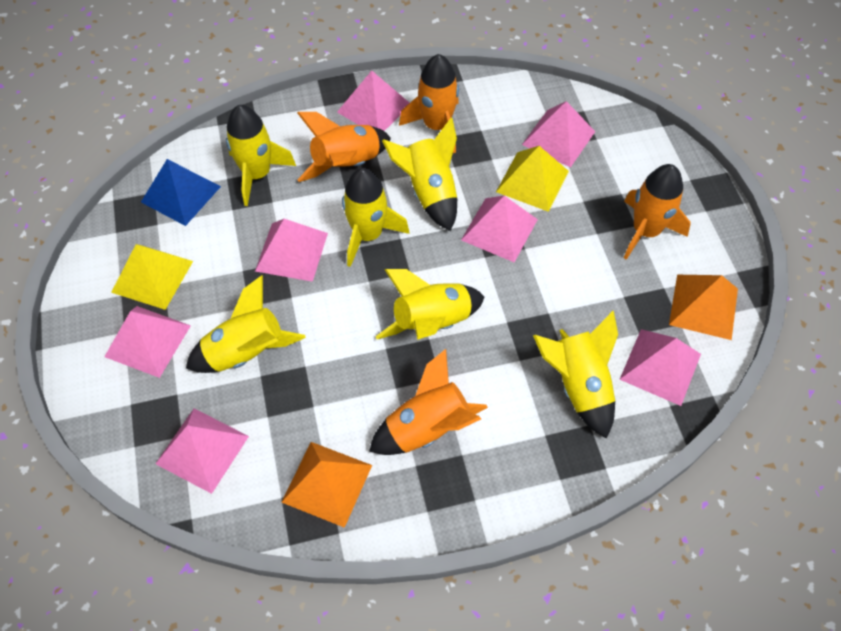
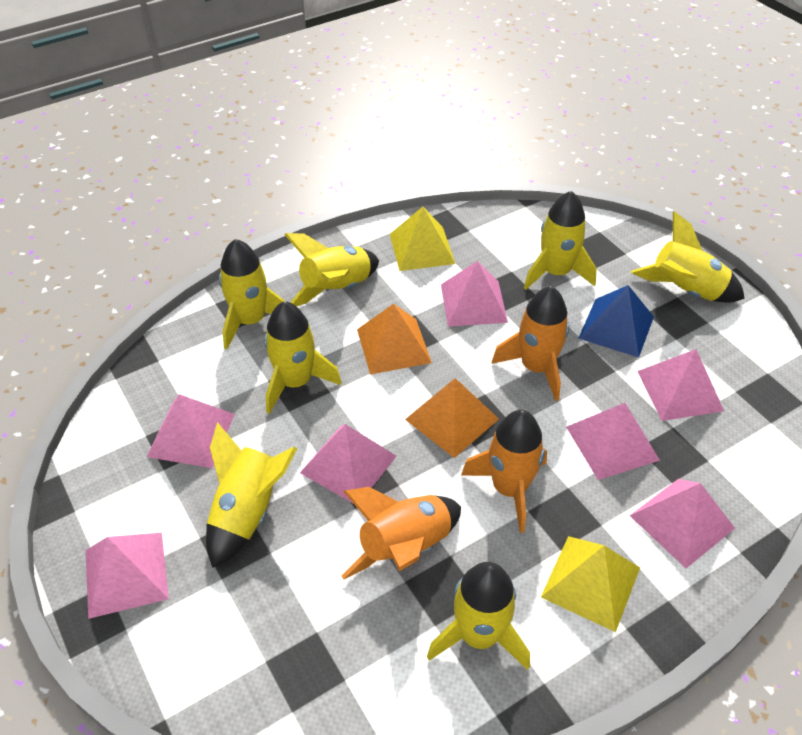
orange rocket: 4 -> 3
yellow rocket: 6 -> 7

